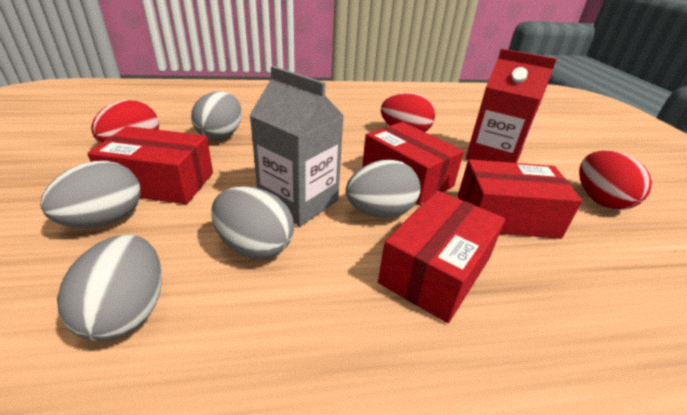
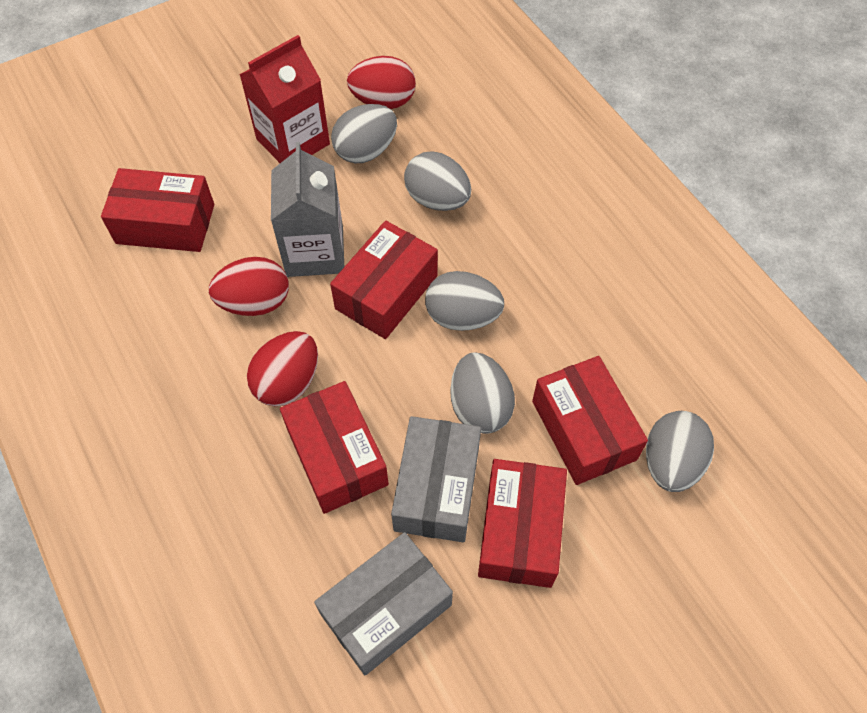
grey box: 0 -> 2
red box: 4 -> 5

